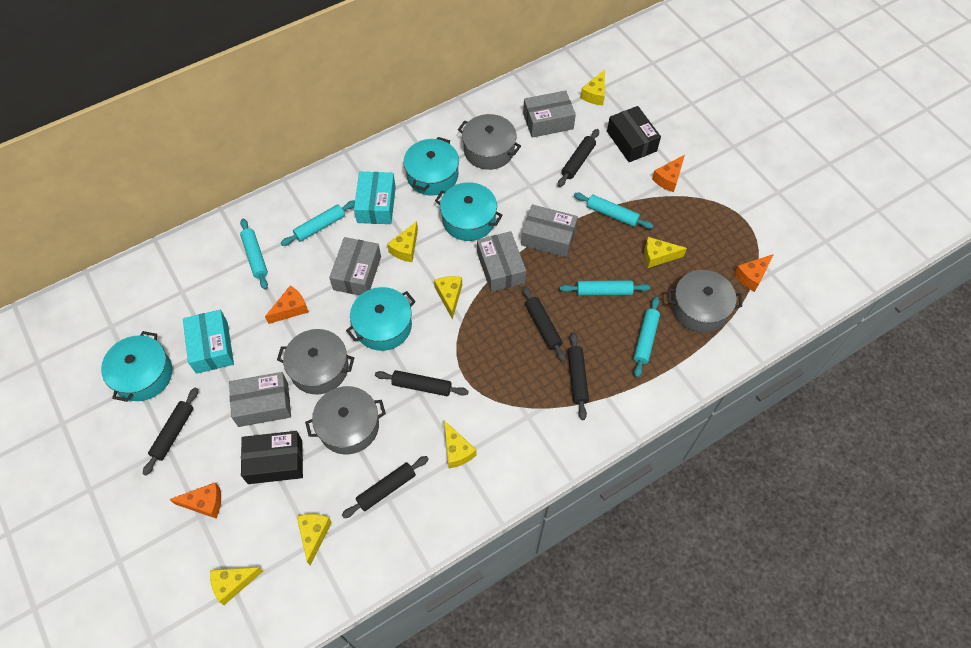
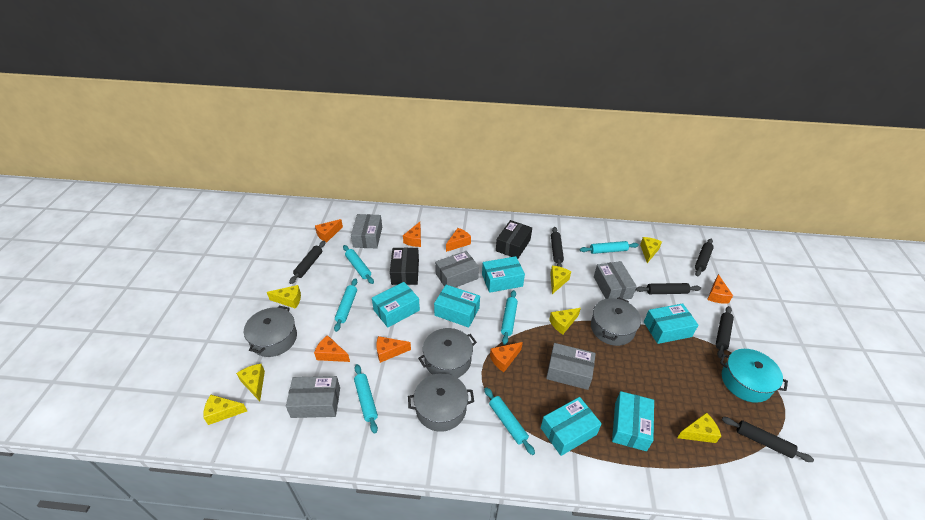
orange cheese: 4 -> 7
turquoise box: 2 -> 6
turquoise pot: 4 -> 1
turquoise rolling pin: 5 -> 6

